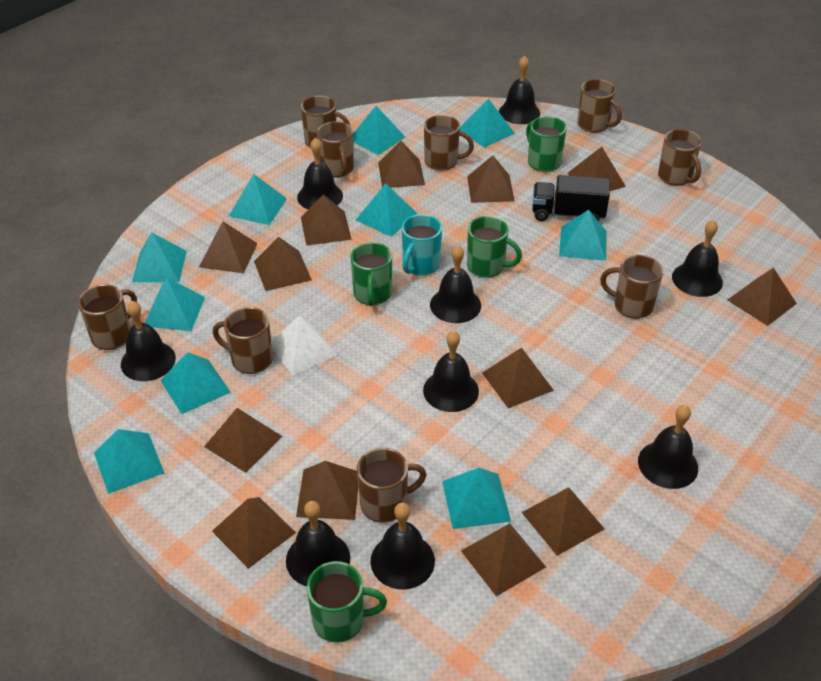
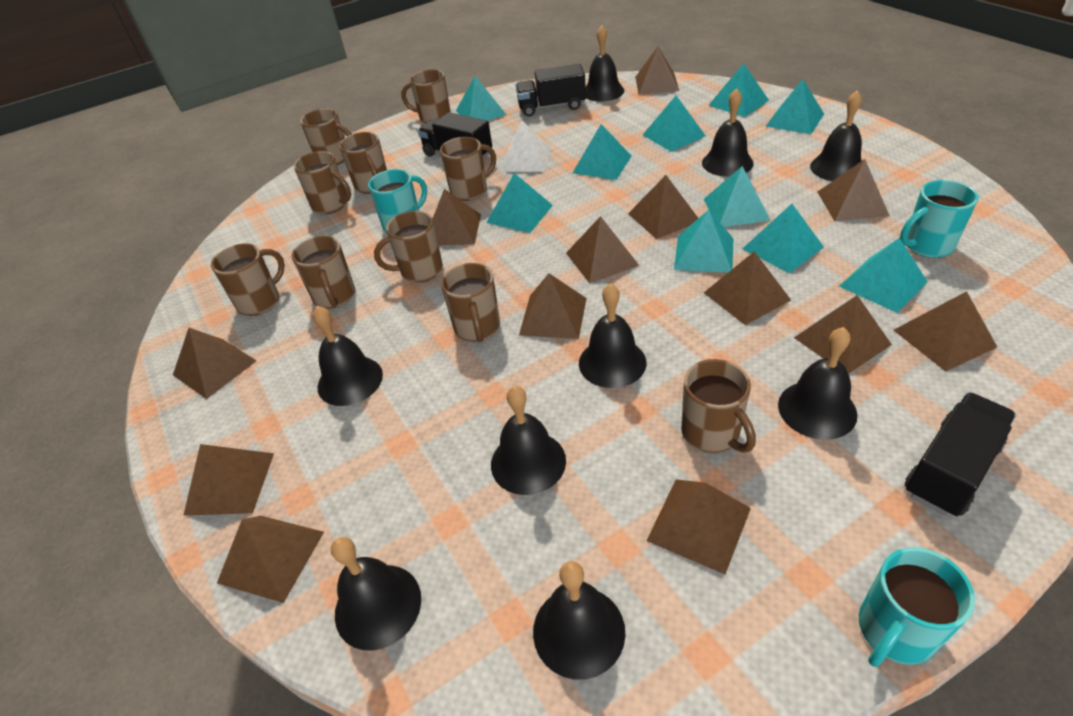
black truck: 1 -> 3
brown mug: 9 -> 10
green mug: 4 -> 0
turquoise mug: 1 -> 3

